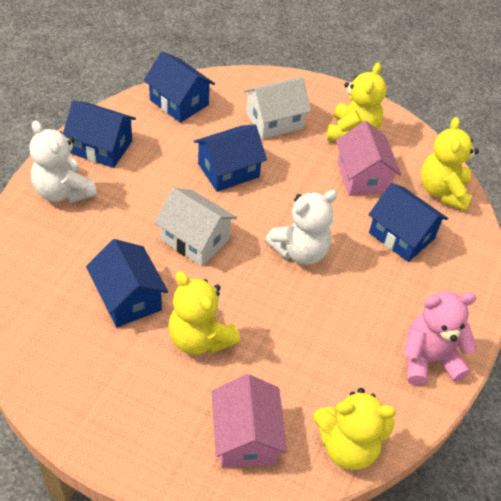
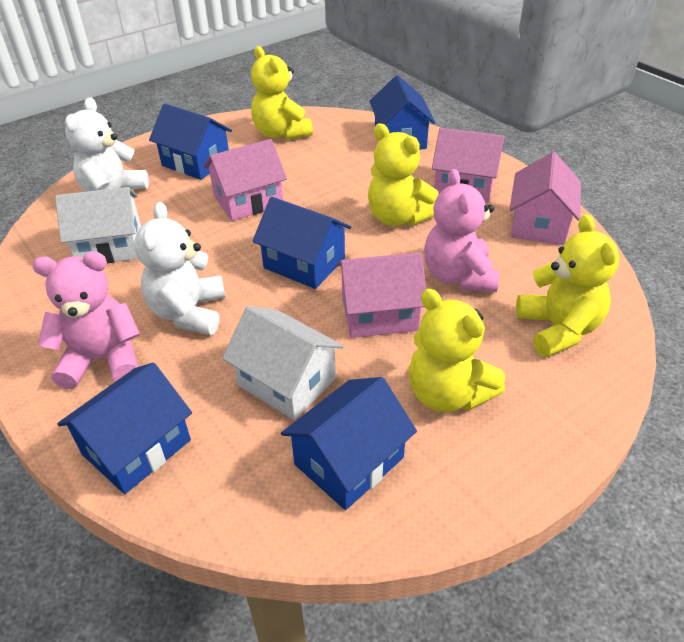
pink house: 2 -> 4
pink teddy bear: 1 -> 2

